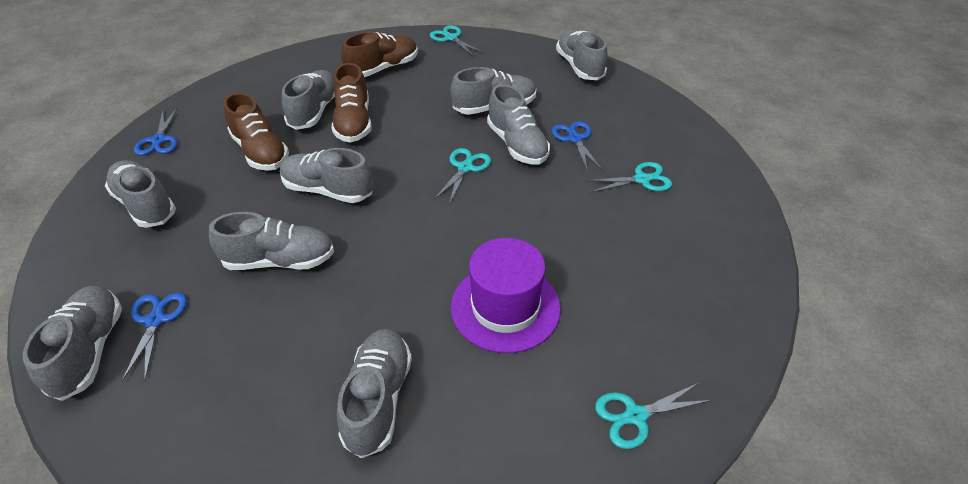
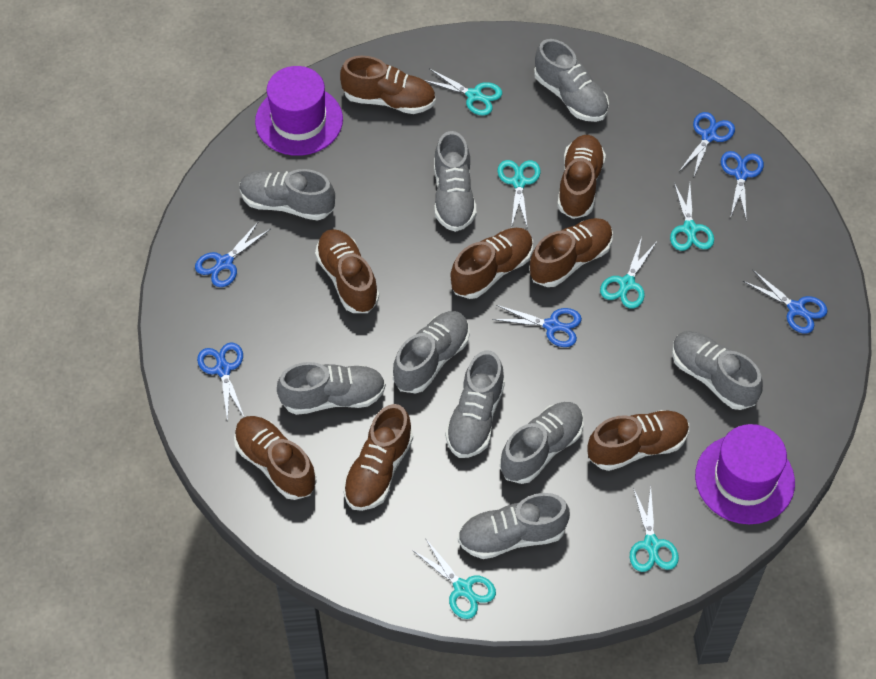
blue scissors: 3 -> 6
brown shoe: 3 -> 8
purple hat: 1 -> 2
turquoise scissors: 4 -> 6

